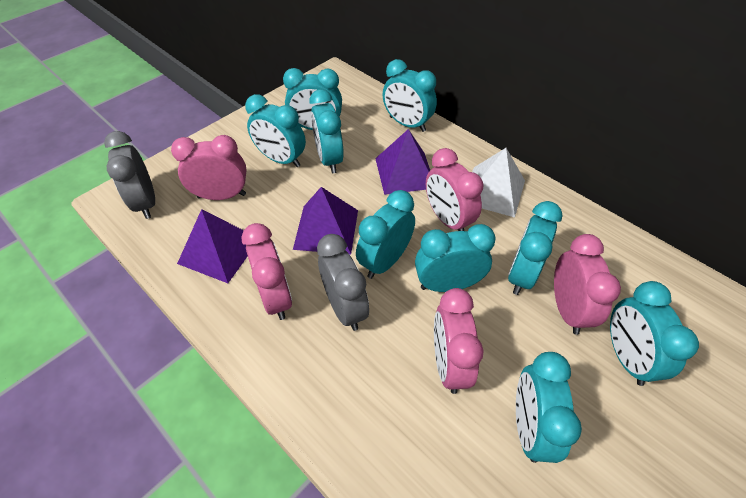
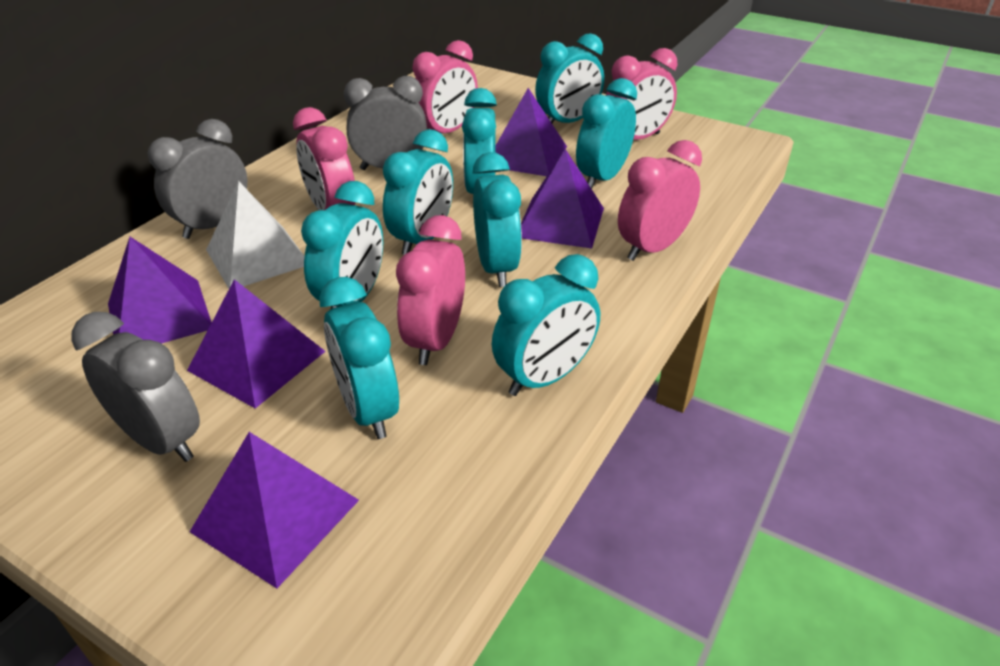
grey clock: 2 -> 3
purple pyramid: 3 -> 5
turquoise clock: 9 -> 8

